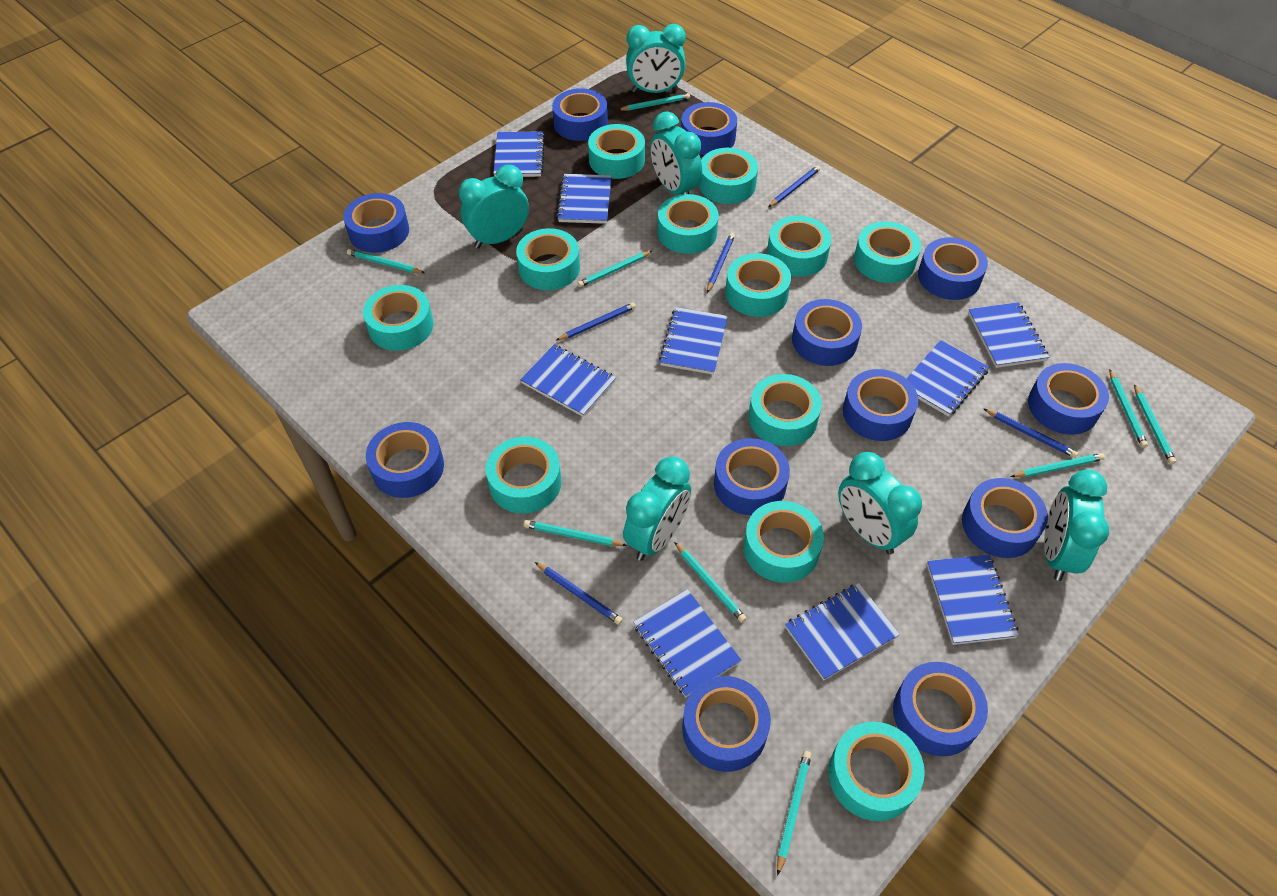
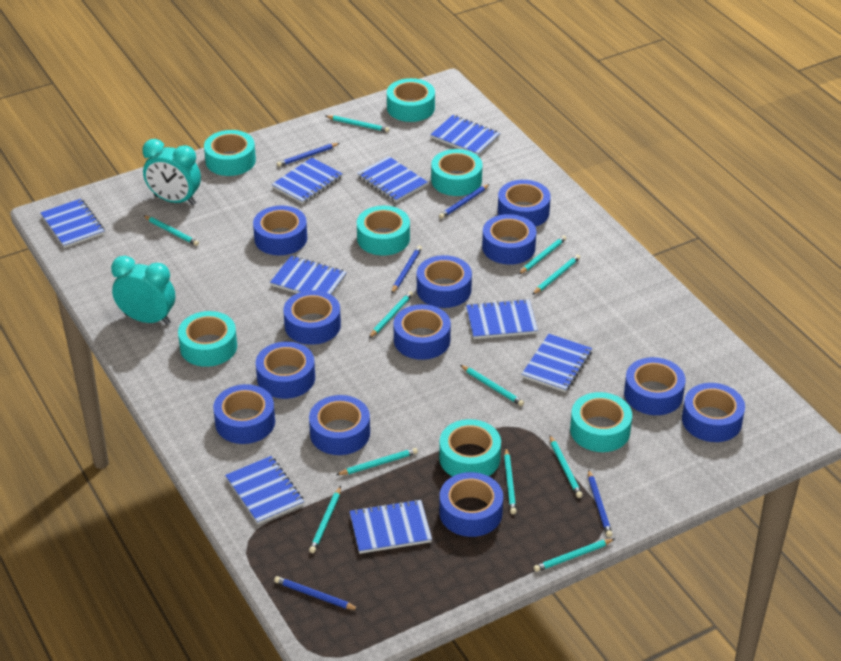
turquoise clock: 6 -> 2
turquoise pencil: 9 -> 11
turquoise tape: 12 -> 7

